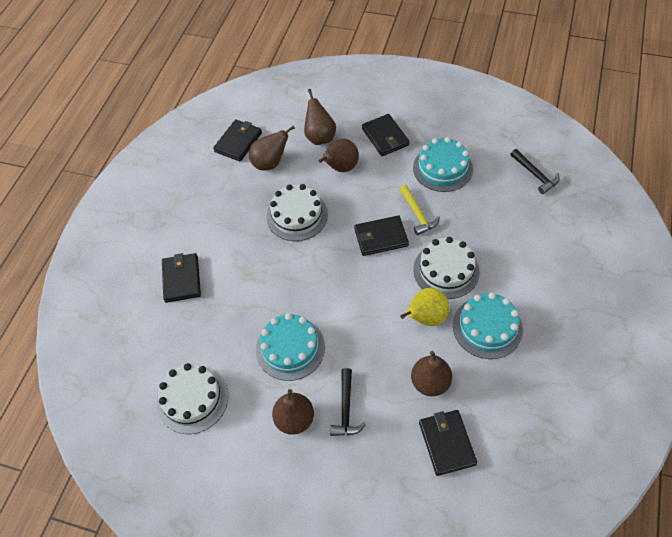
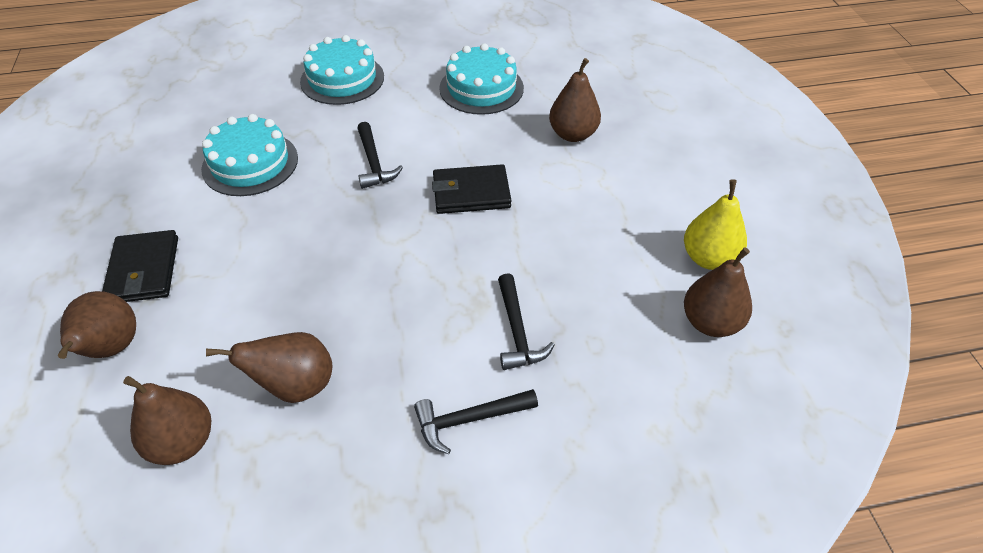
black hammer: 2 -> 3
black wallet: 5 -> 2
white cake: 3 -> 0
yellow hammer: 1 -> 0

